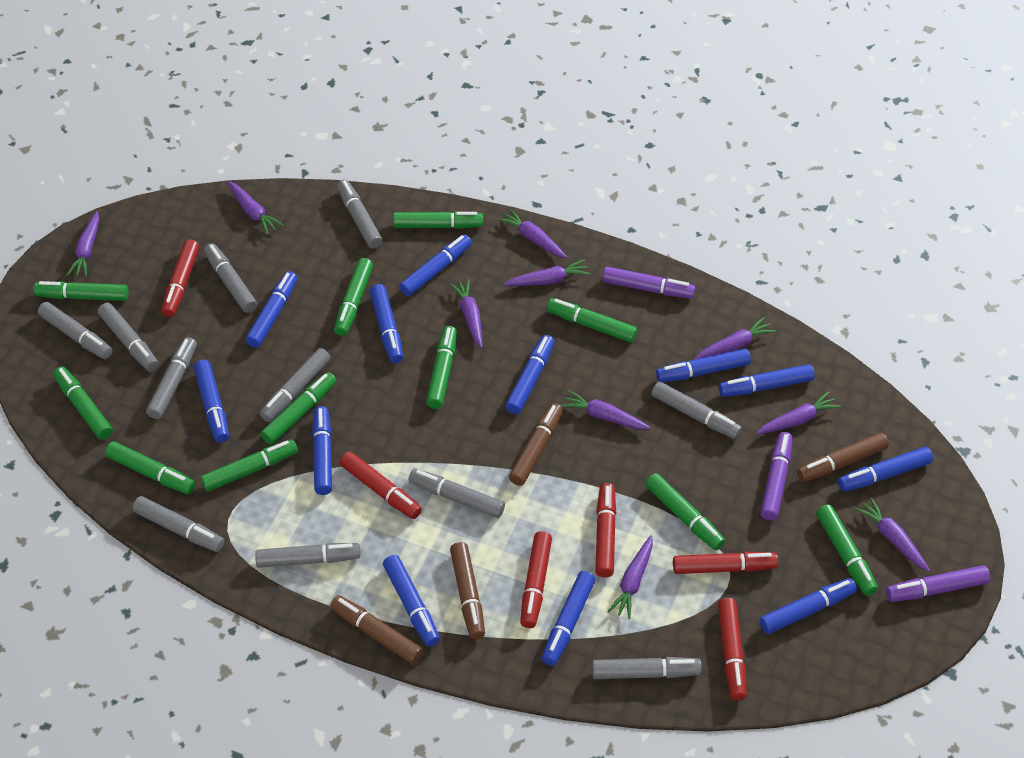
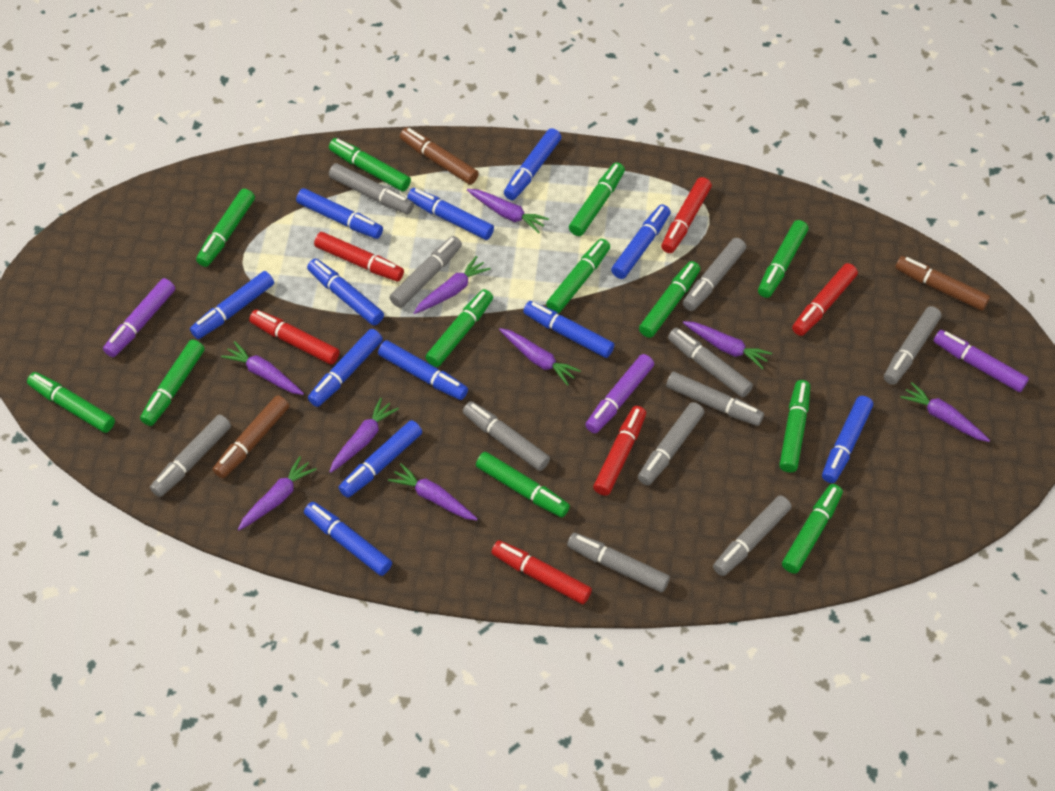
brown marker: 4 -> 3
green marker: 11 -> 12
purple carrot: 10 -> 9

